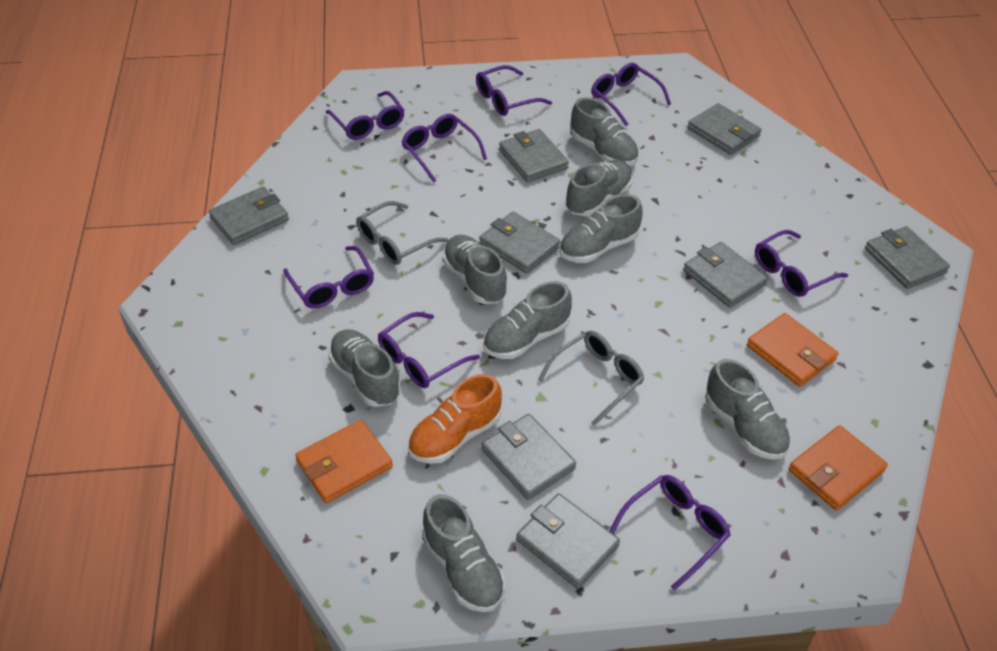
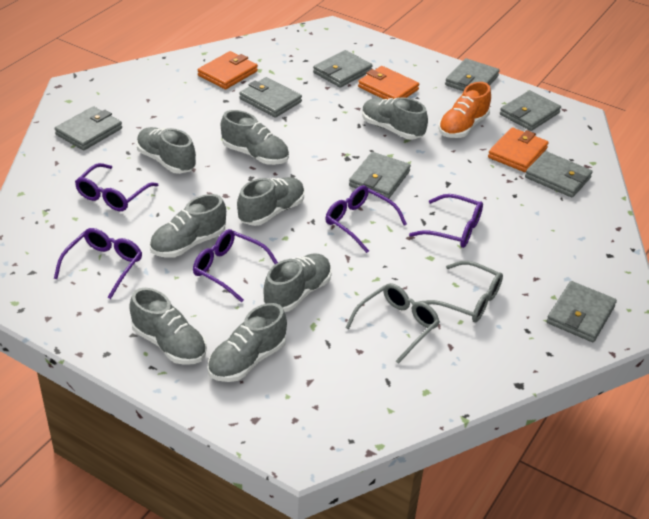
purple glasses: 8 -> 5

